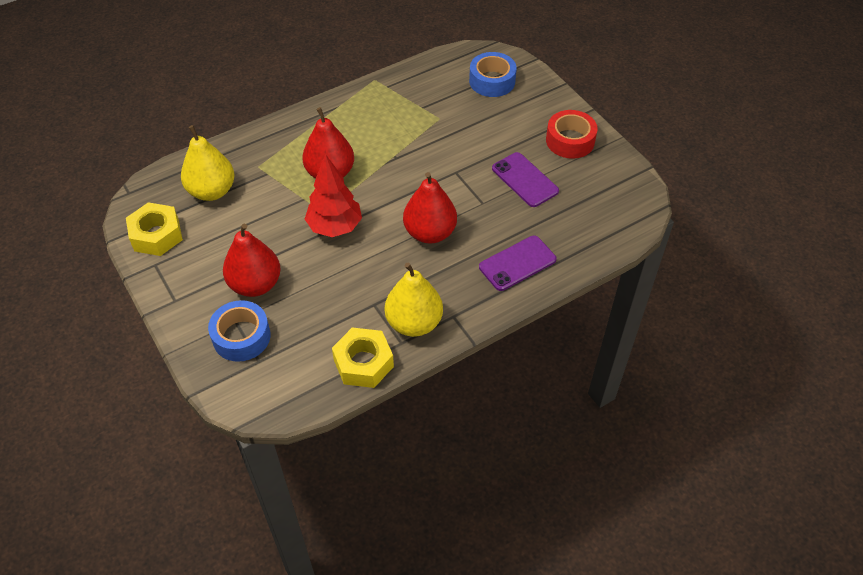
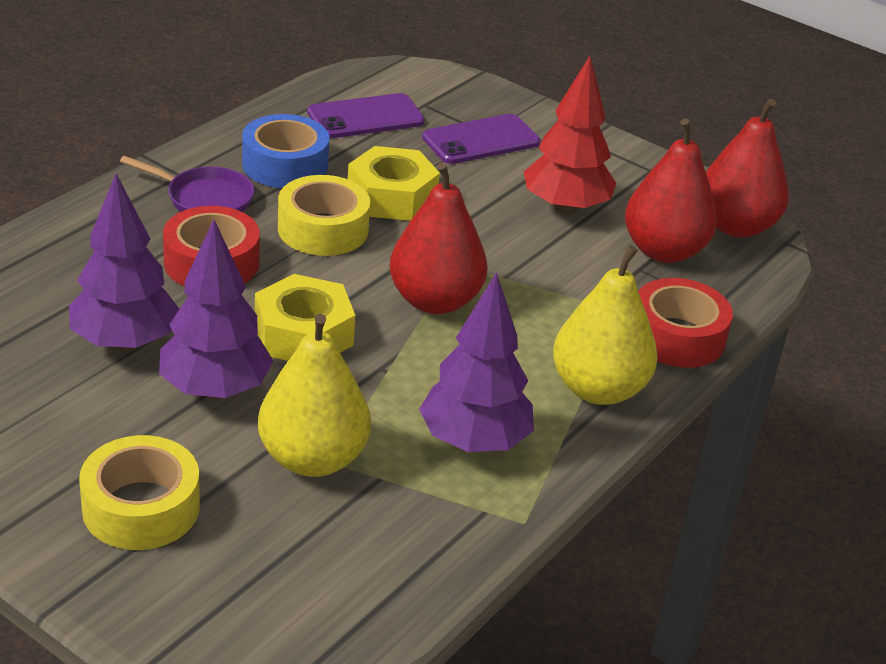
blue tape: 2 -> 1
purple pan: 0 -> 1
purple tree: 0 -> 3
red tape: 1 -> 2
yellow tape: 0 -> 2

